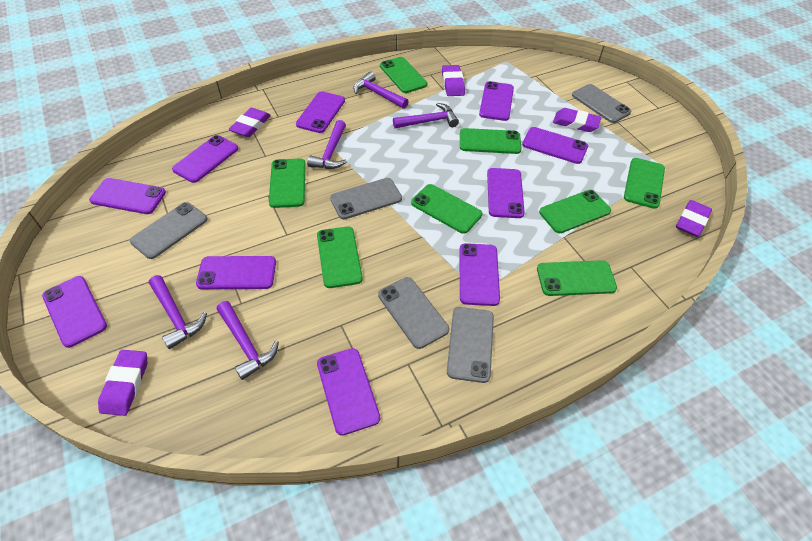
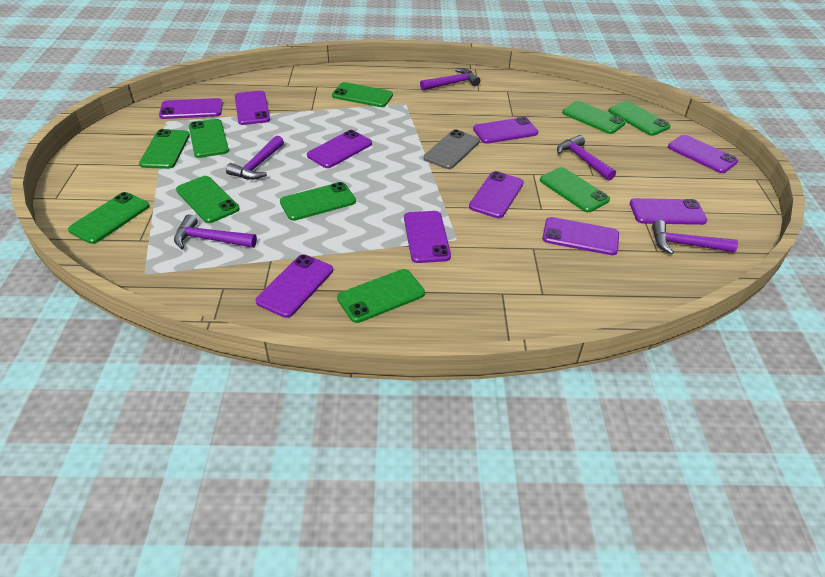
green phone: 8 -> 10
grey phone: 5 -> 1
purple eraser: 5 -> 0

